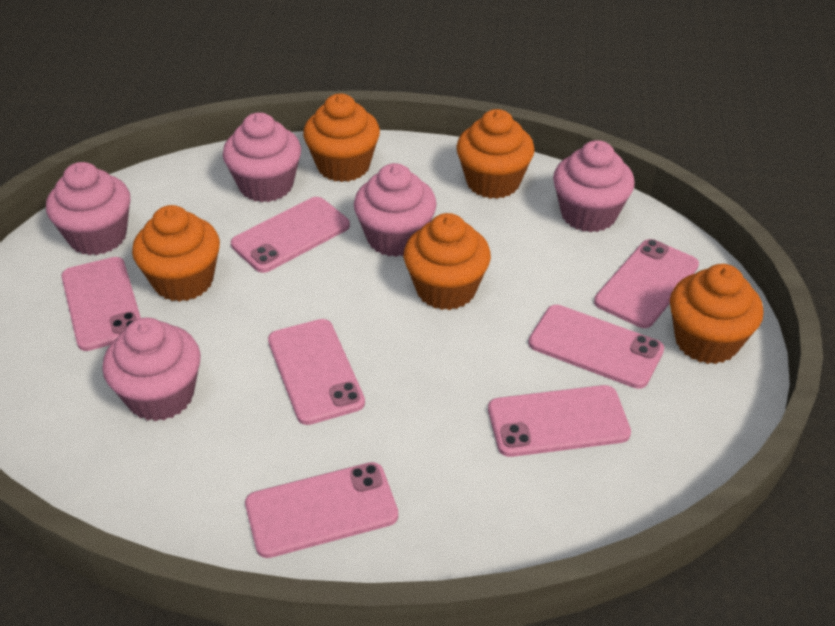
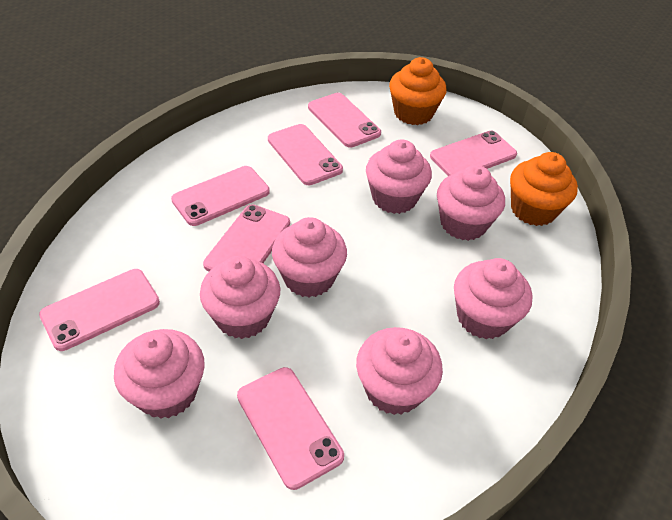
orange cupcake: 5 -> 2
pink cupcake: 5 -> 7

